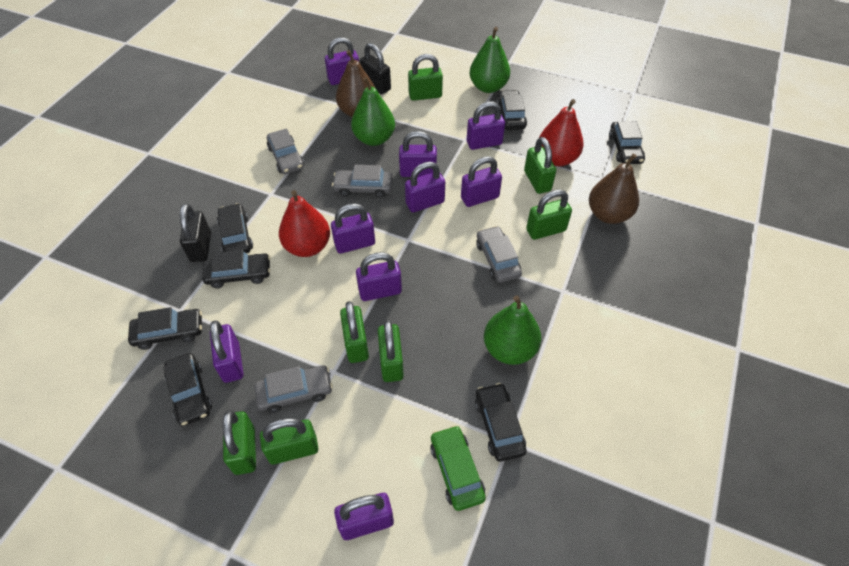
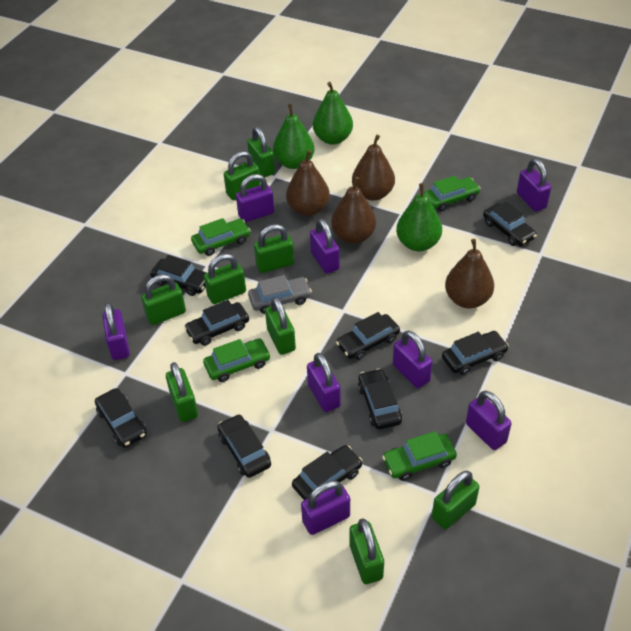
black car: 7 -> 9
black padlock: 2 -> 0
brown pear: 2 -> 4
green car: 1 -> 4
green padlock: 7 -> 9
grey car: 4 -> 1
purple padlock: 9 -> 8
red pear: 2 -> 0

